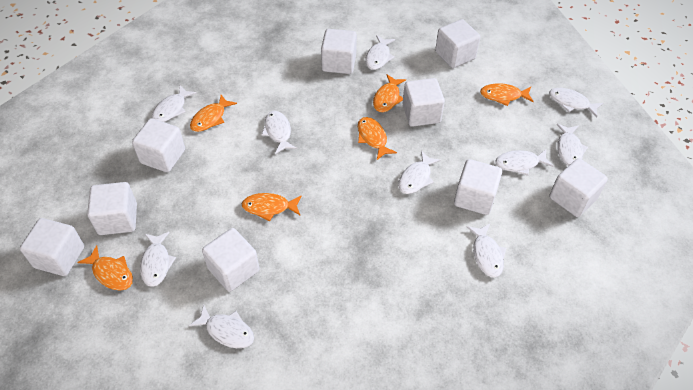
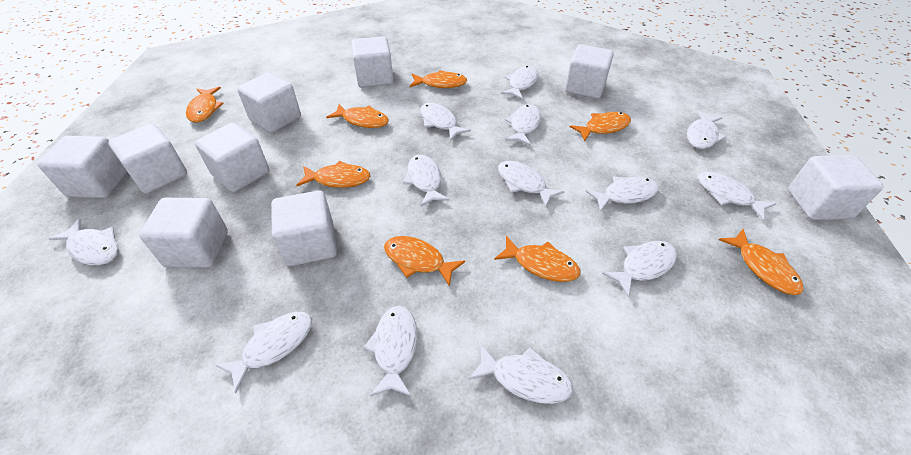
orange fish: 6 -> 8
white fish: 10 -> 13

